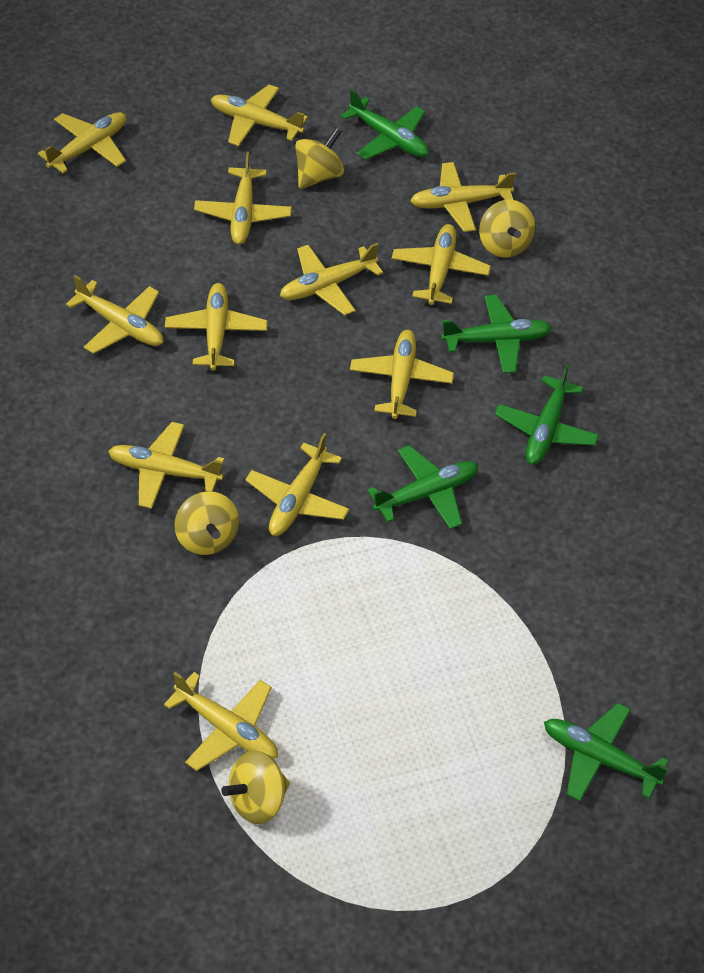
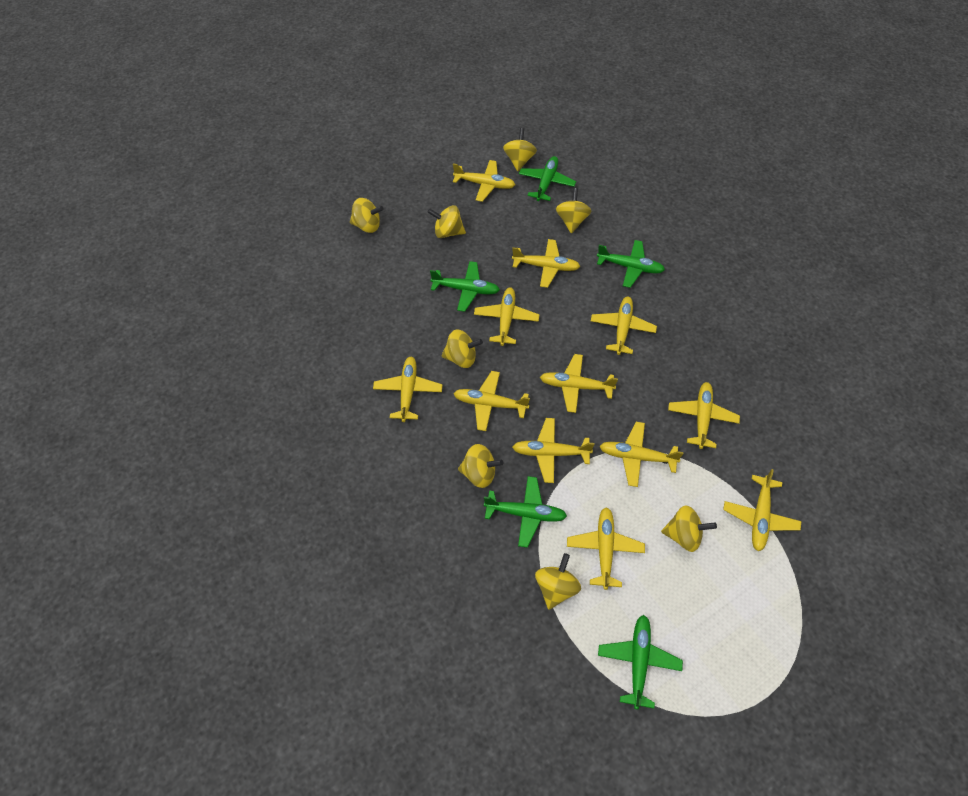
yellow spinning top: 4 -> 8

